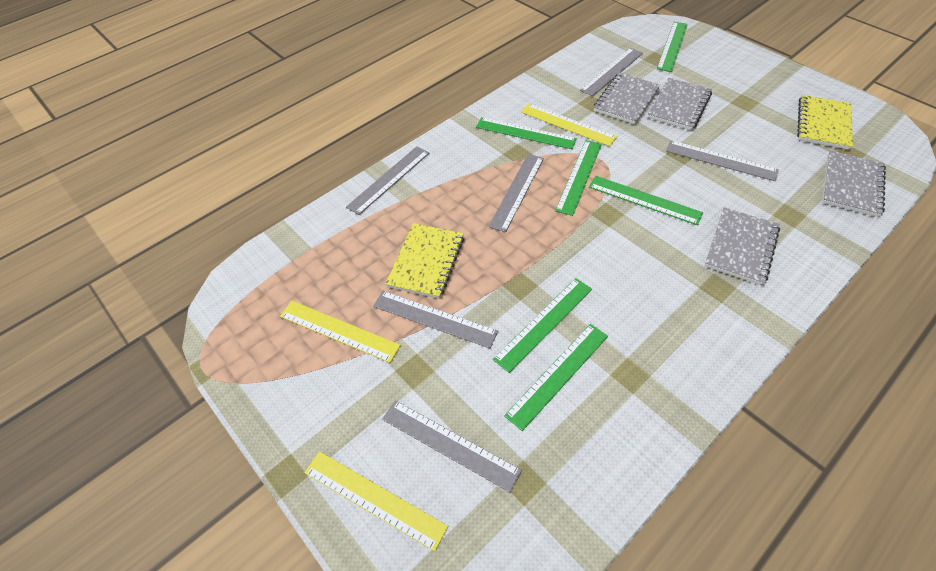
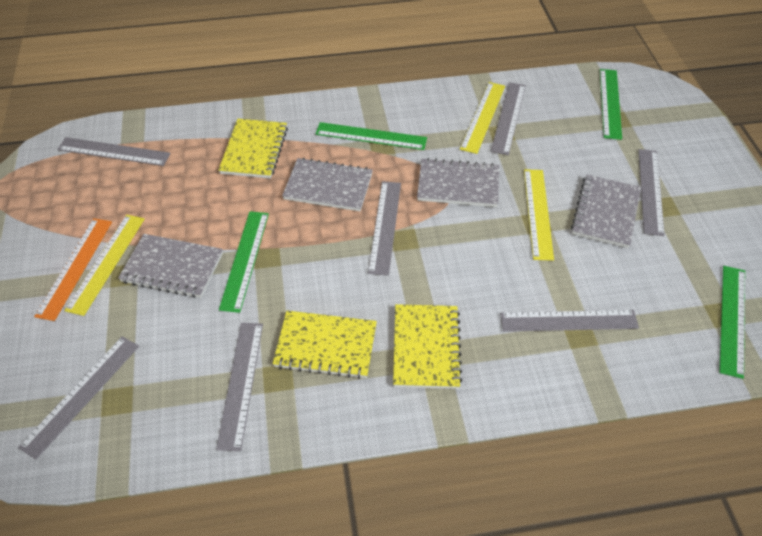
green ruler: 6 -> 4
grey ruler: 6 -> 7
orange ruler: 0 -> 1
yellow notebook: 2 -> 3

